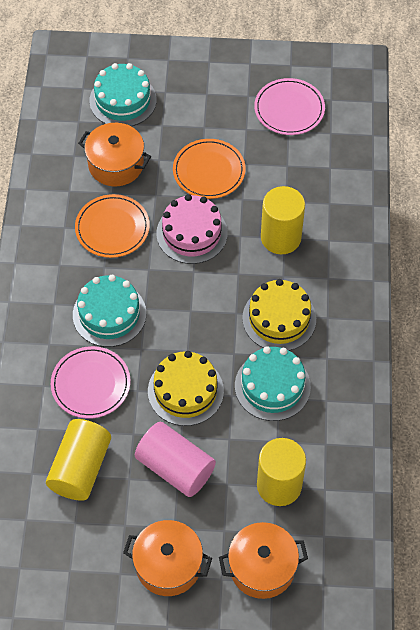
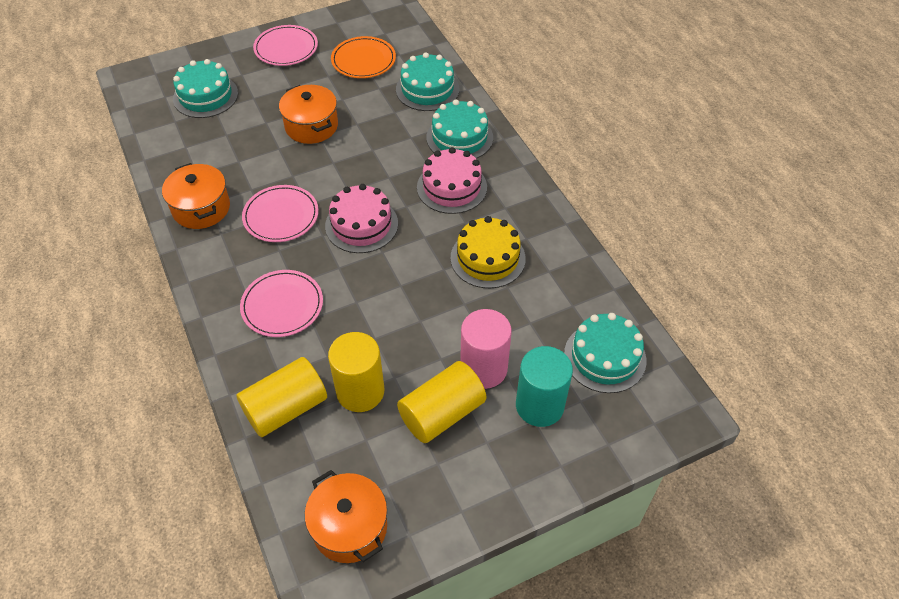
orange plate: 2 -> 1
pink cake: 1 -> 2
pink plate: 2 -> 3
turquoise cake: 3 -> 4
turquoise cylinder: 0 -> 1
yellow cake: 2 -> 1

